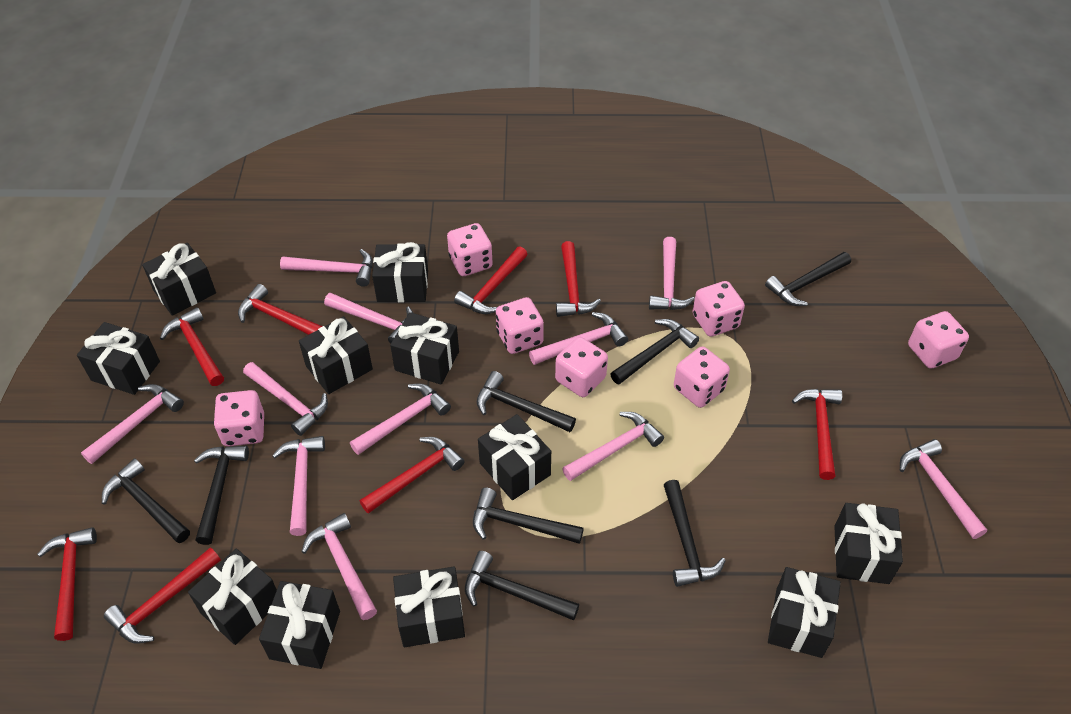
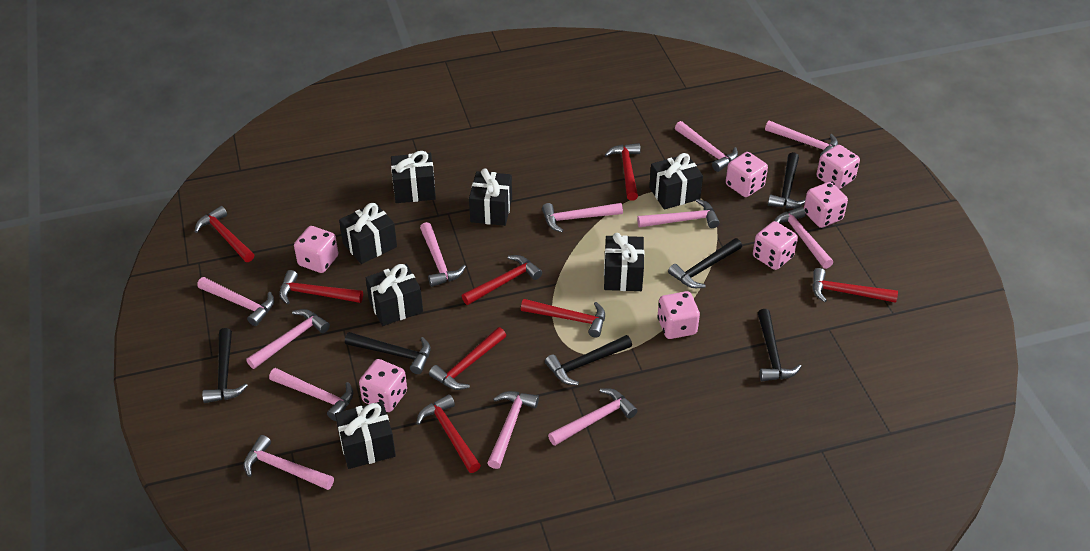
black gift: 11 -> 7
black hammer: 8 -> 6
pink hammer: 11 -> 12

